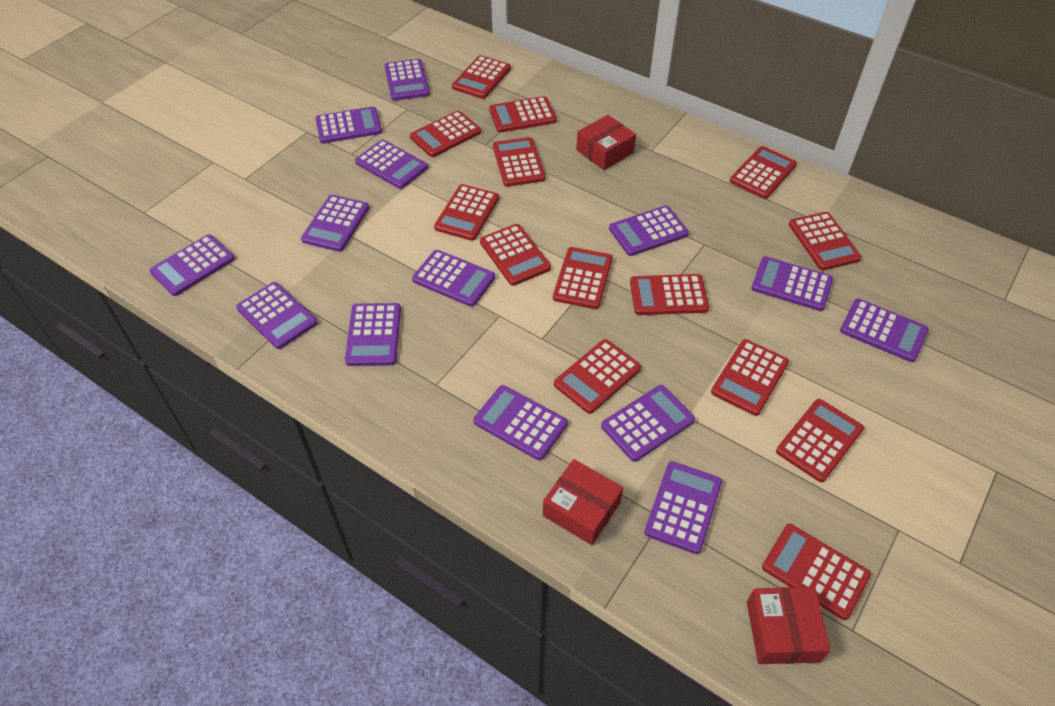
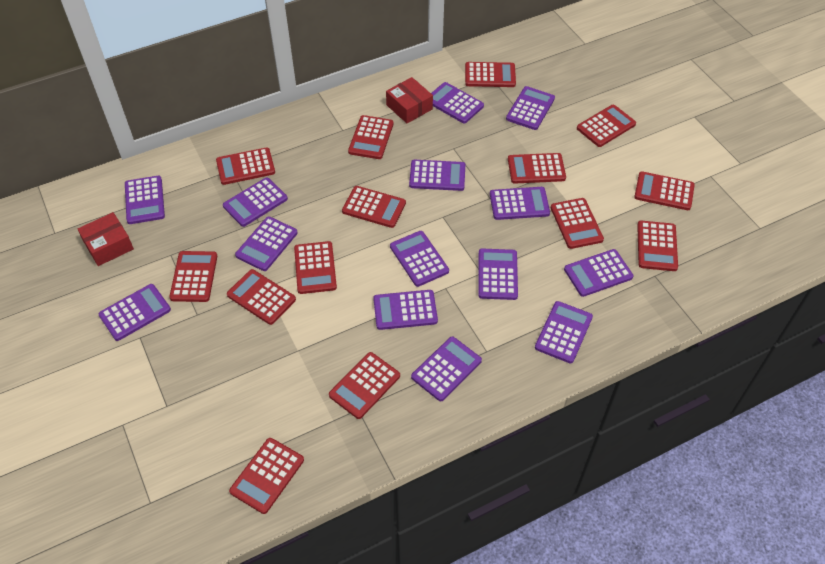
red box: 3 -> 2

